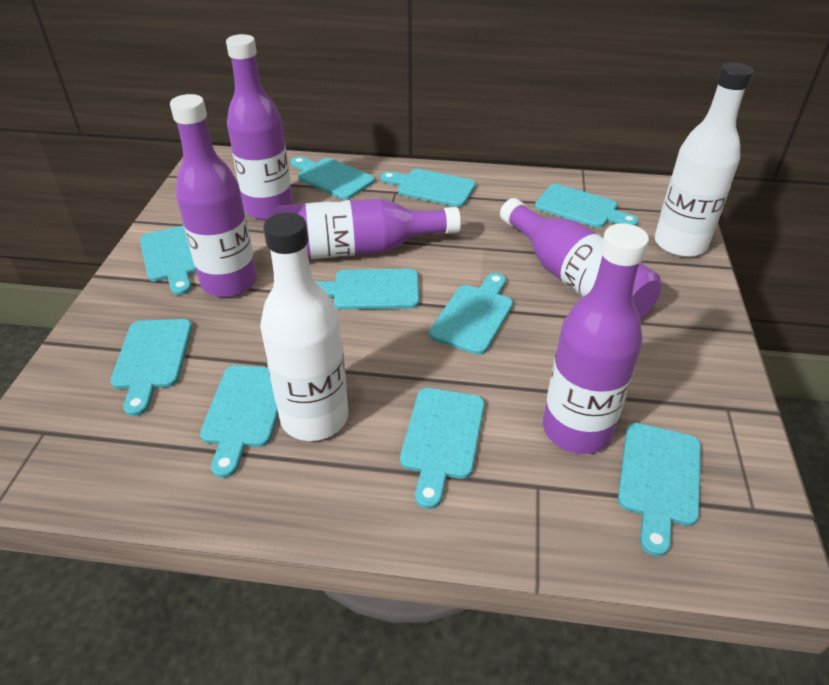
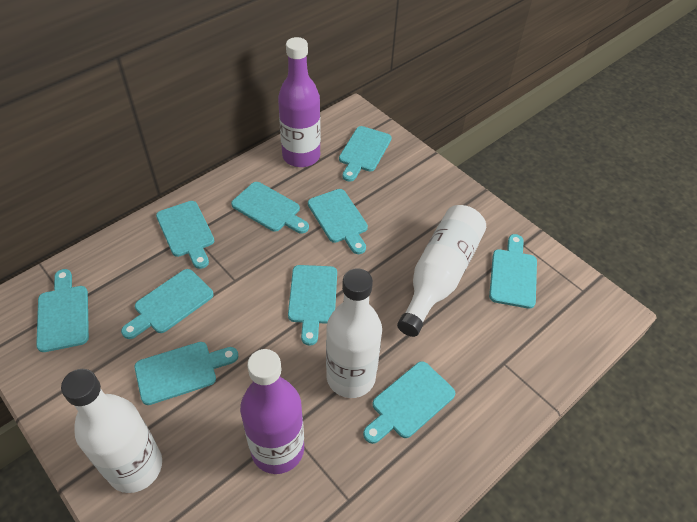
purple bottle: 5 -> 2
white bottle: 2 -> 3

